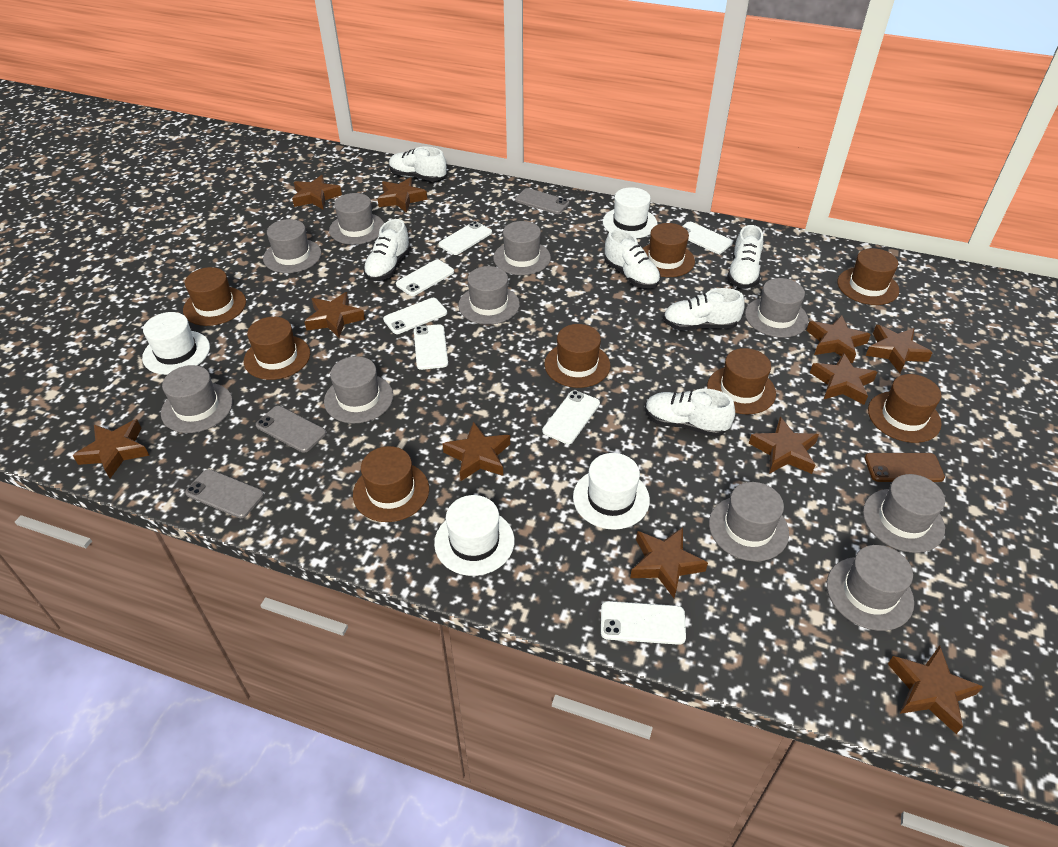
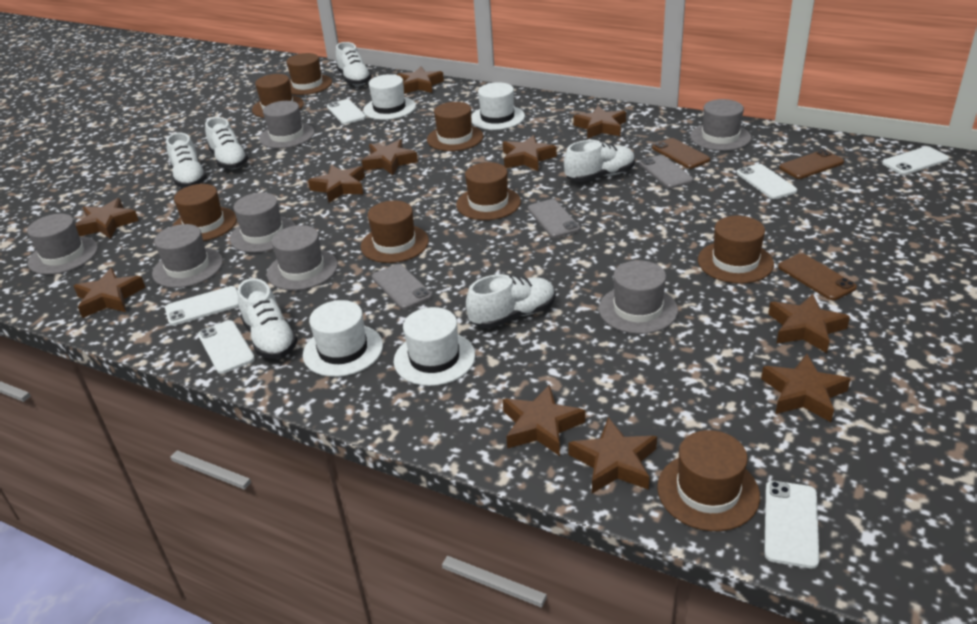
brown phone: 1 -> 3
grey hat: 10 -> 7
white phone: 7 -> 6

